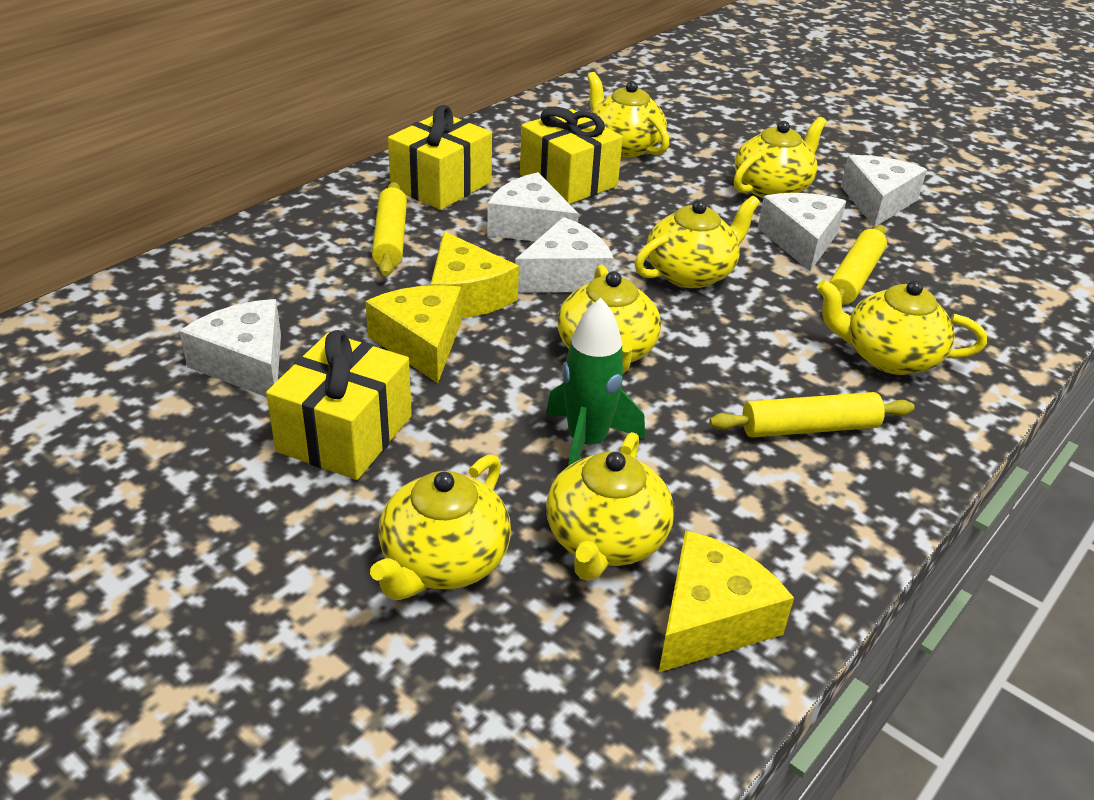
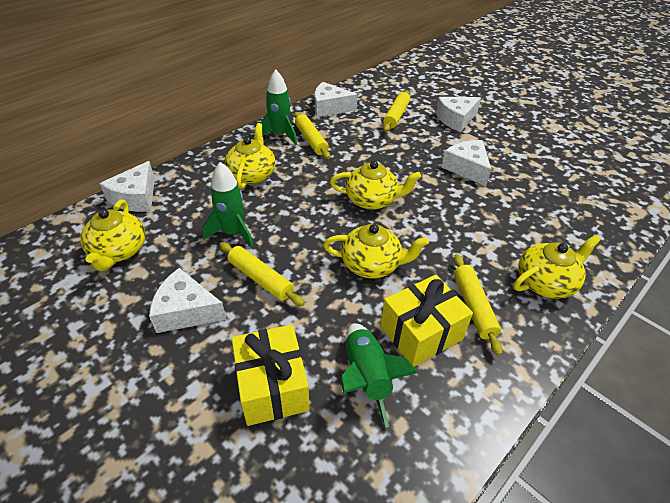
green rocket: 1 -> 3
yellow cheese: 3 -> 0
yellow gift: 3 -> 2
yellow rolling pin: 3 -> 4
yellow teapot: 7 -> 5

